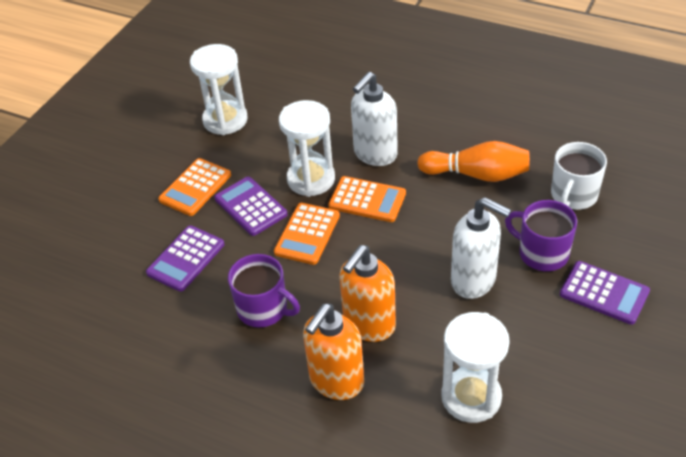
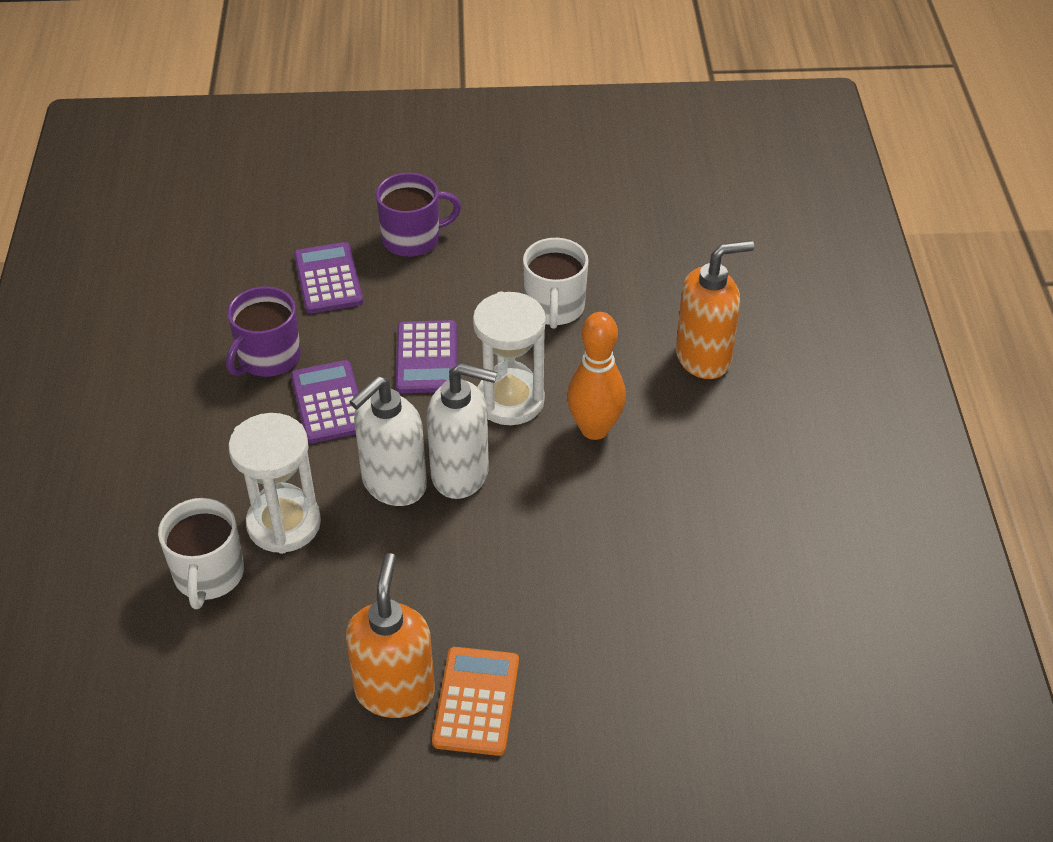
orange calculator: 3 -> 1
white hourglass: 3 -> 2
white mug: 1 -> 2

